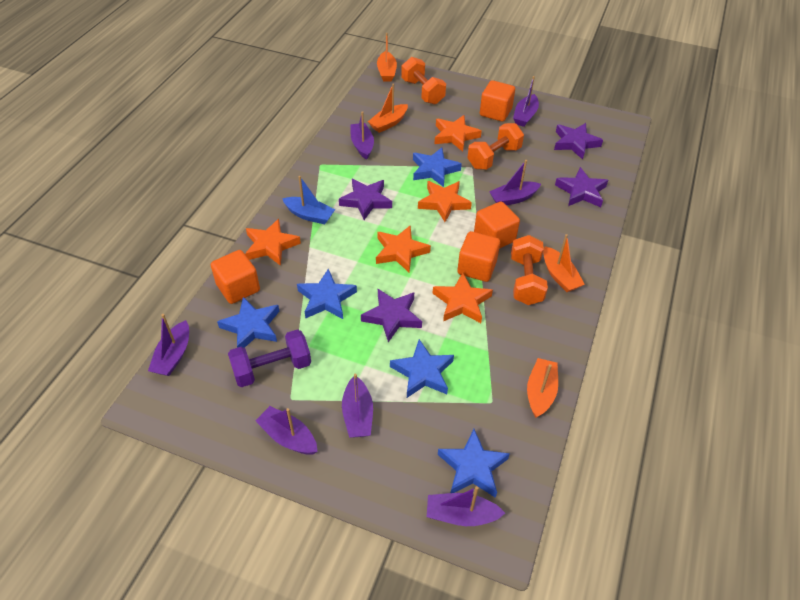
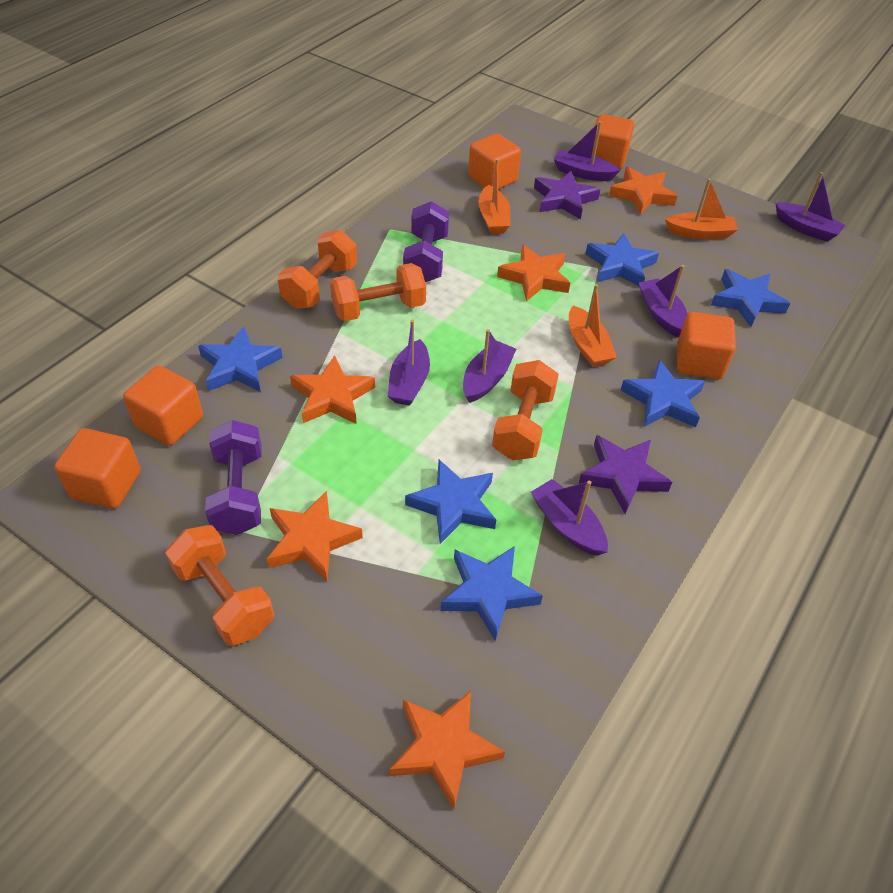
blue boat: 1 -> 0
blue star: 5 -> 6
orange boat: 4 -> 3
orange cube: 4 -> 5
orange dumbbell: 3 -> 4
purple boat: 7 -> 6
purple dumbbell: 1 -> 2
purple star: 4 -> 2

